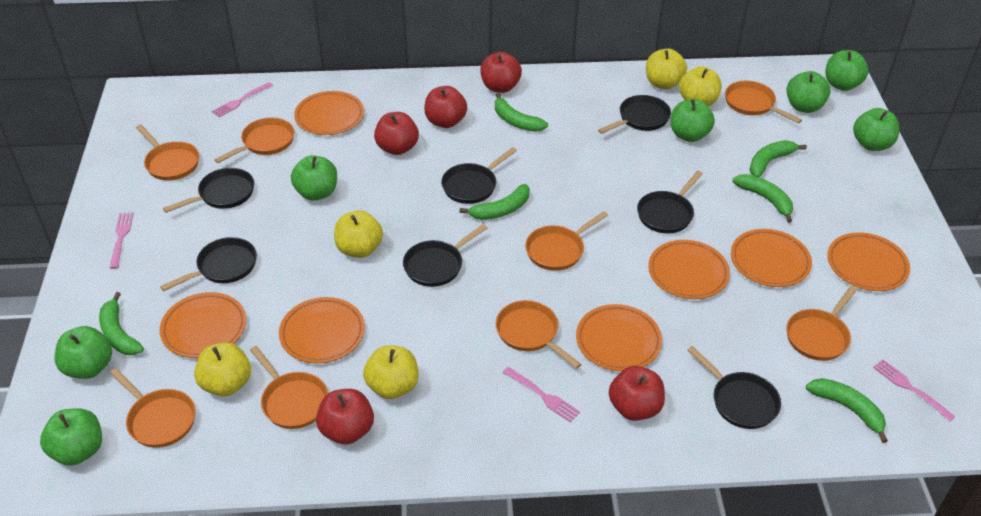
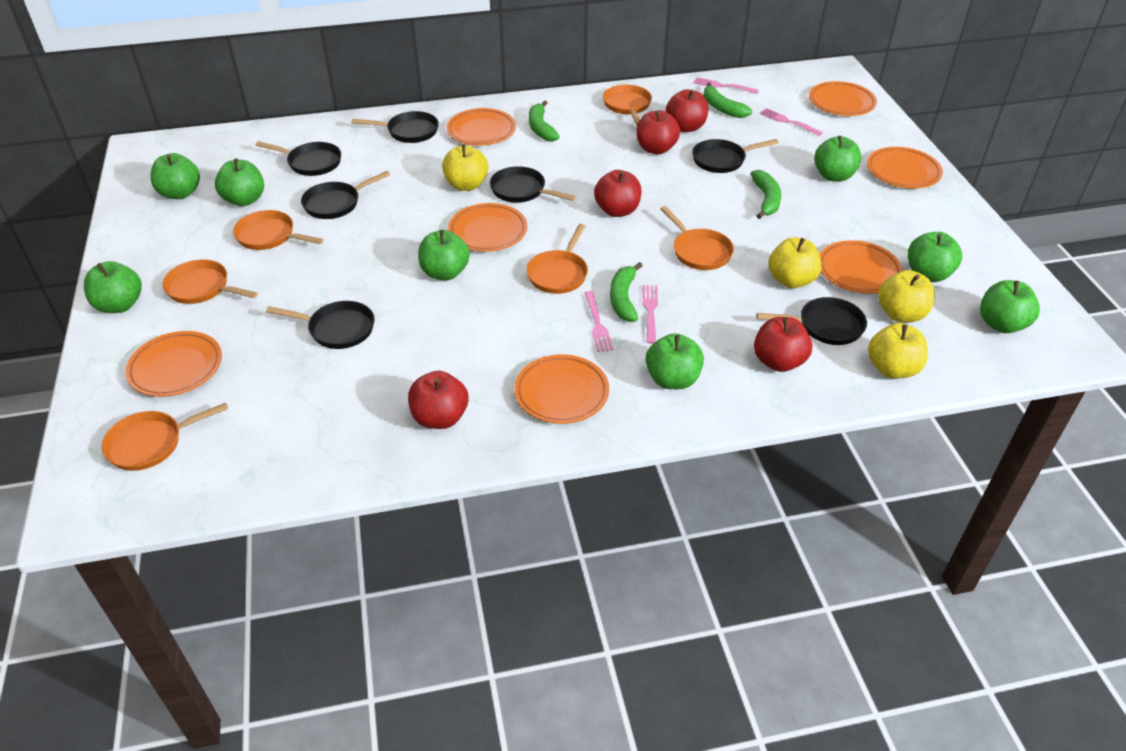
green apple: 7 -> 8
green banana: 6 -> 4
orange pan: 8 -> 6
yellow apple: 5 -> 4

